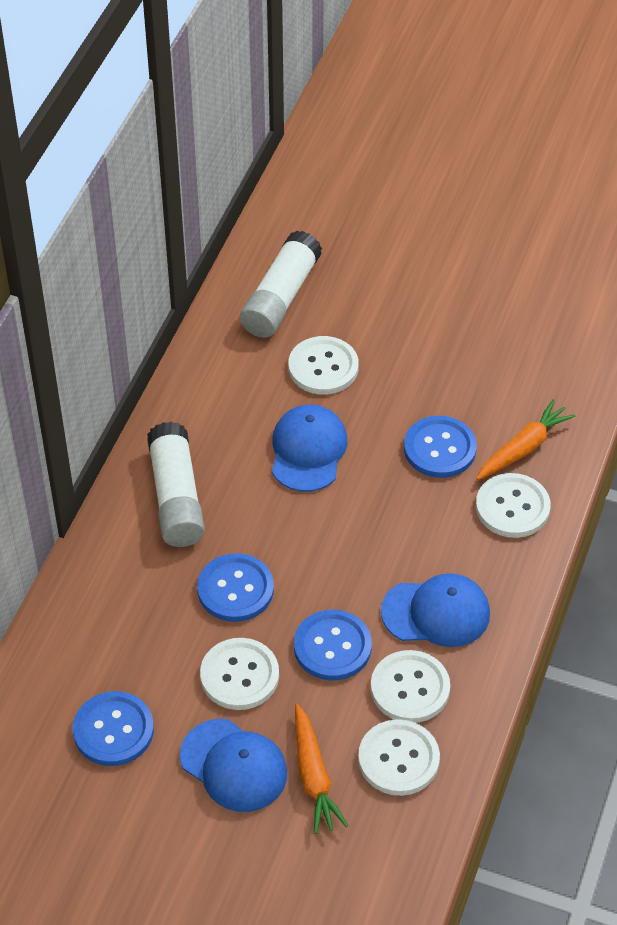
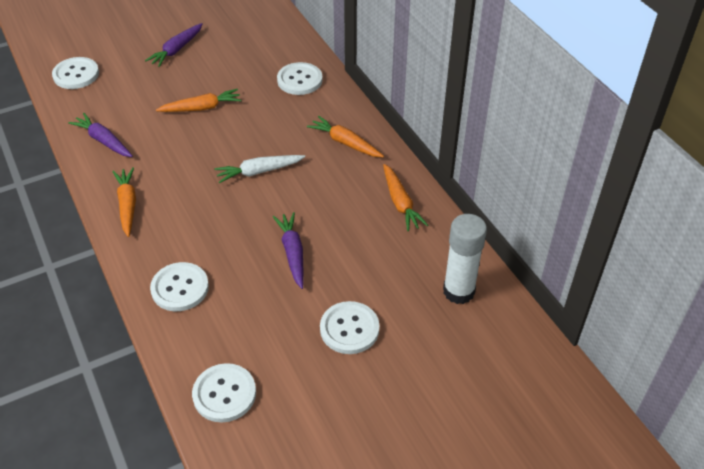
blue button: 4 -> 0
blue cap: 3 -> 0
orange carrot: 2 -> 4
purple carrot: 0 -> 3
white carrot: 0 -> 1
white glue stick: 2 -> 1

